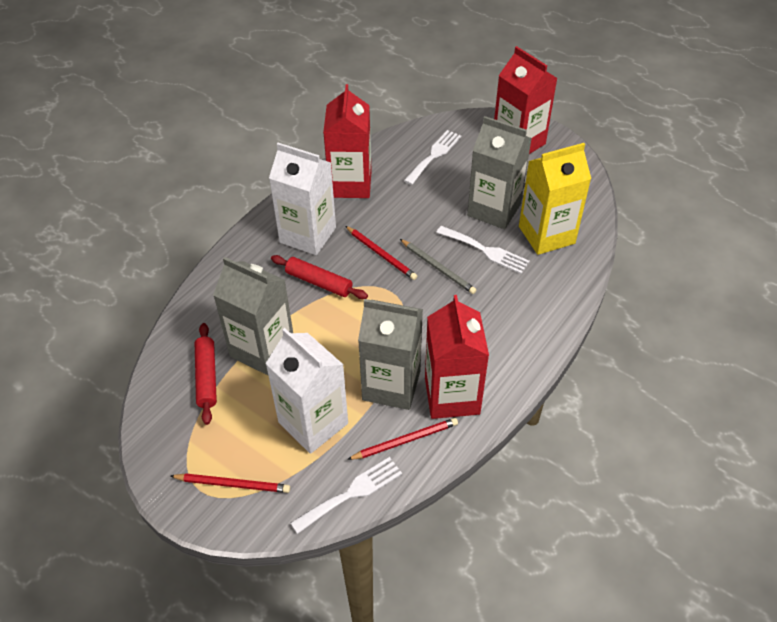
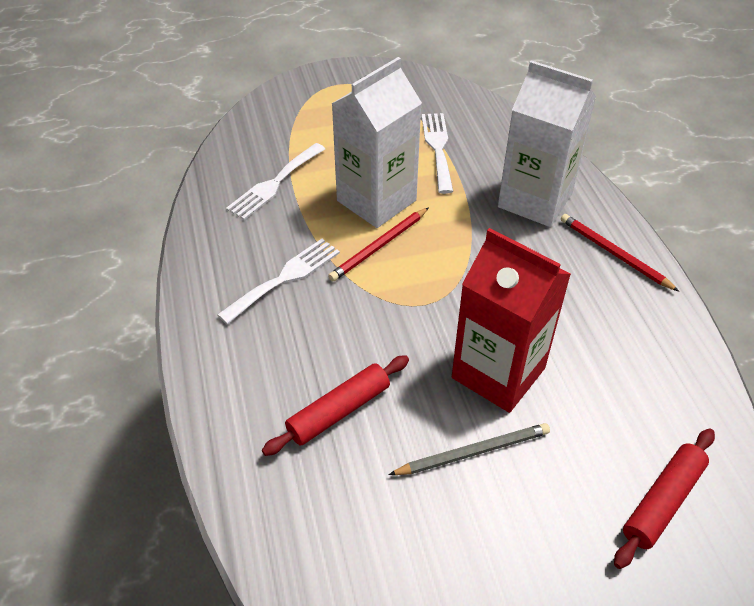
grey carton: 3 -> 0
red carton: 3 -> 1
red pencil: 3 -> 2
yellow carton: 1 -> 0

